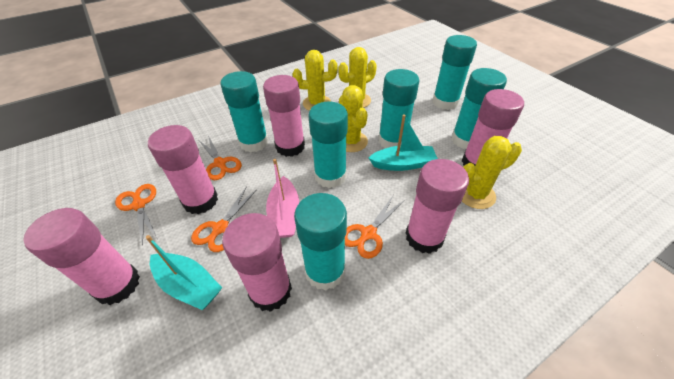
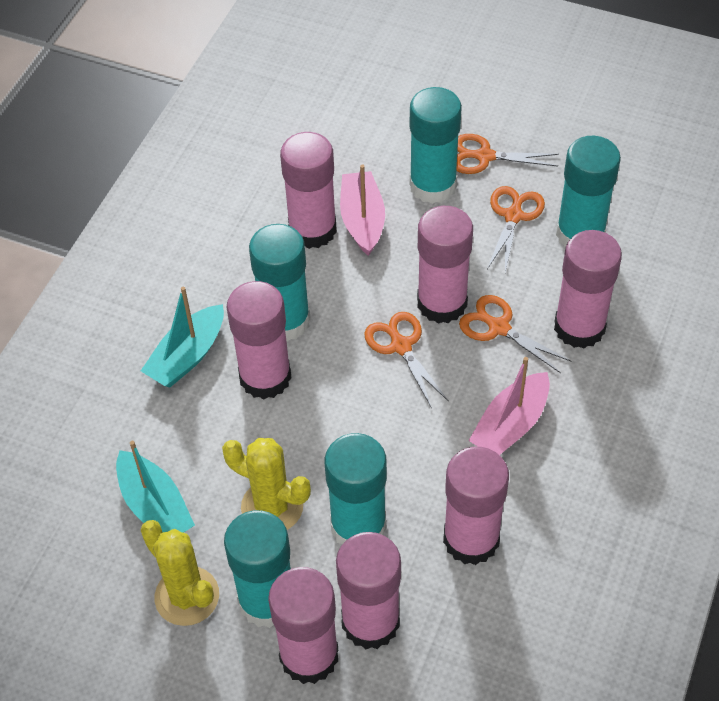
pink boat: 1 -> 2
pink glue stick: 6 -> 7
turquoise glue stick: 6 -> 5
yellow cactus: 4 -> 2

